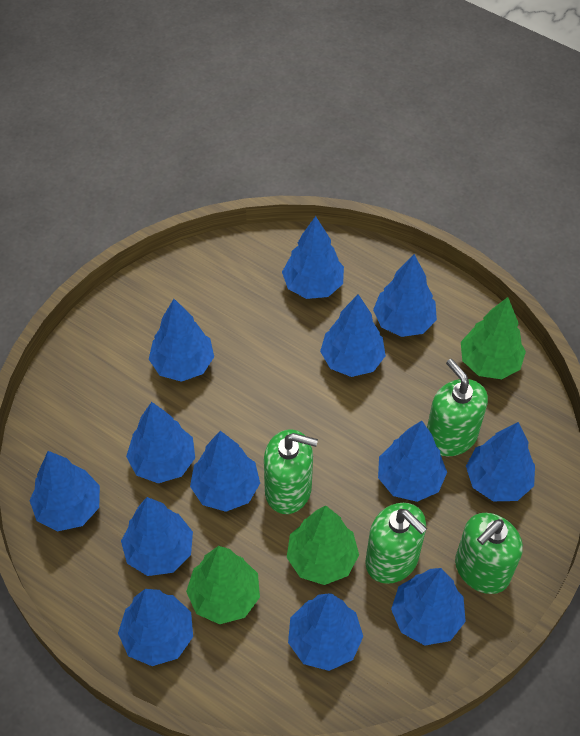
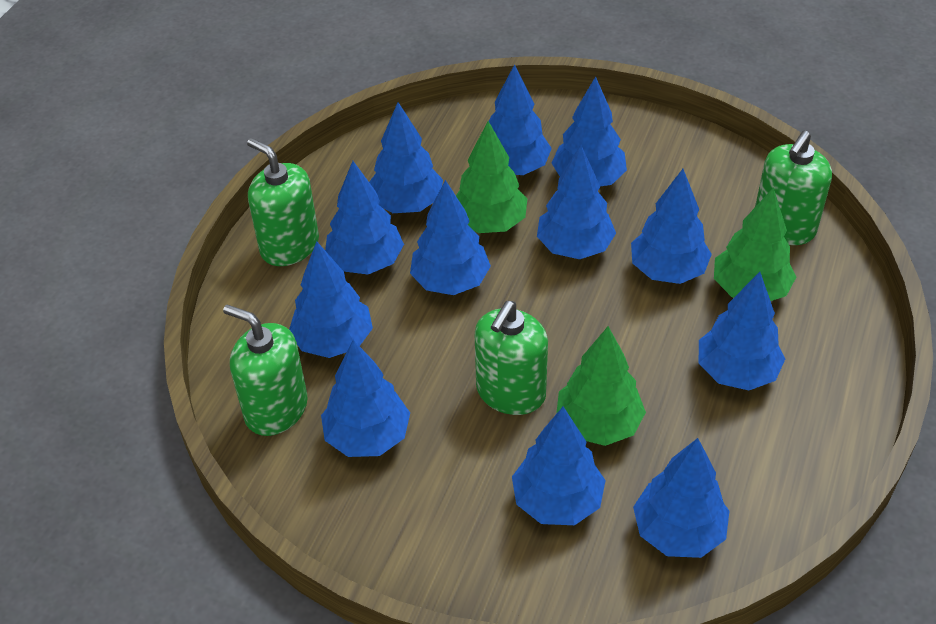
blue tree: 13 -> 12

